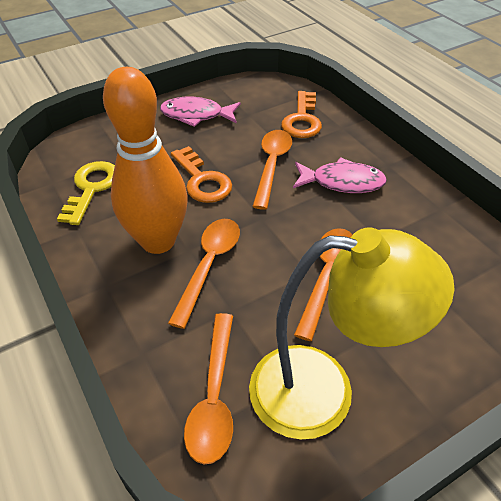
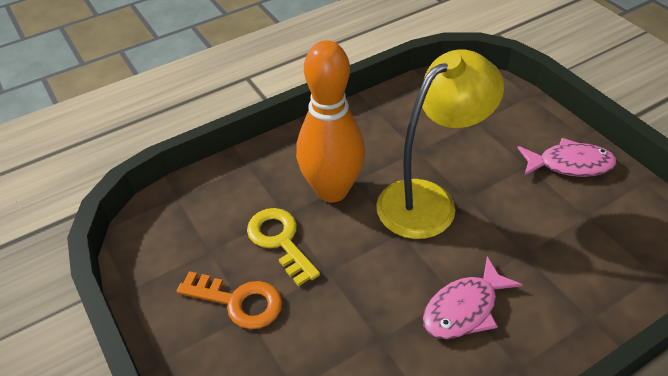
orange key: 2 -> 1
orange spoon: 4 -> 0

